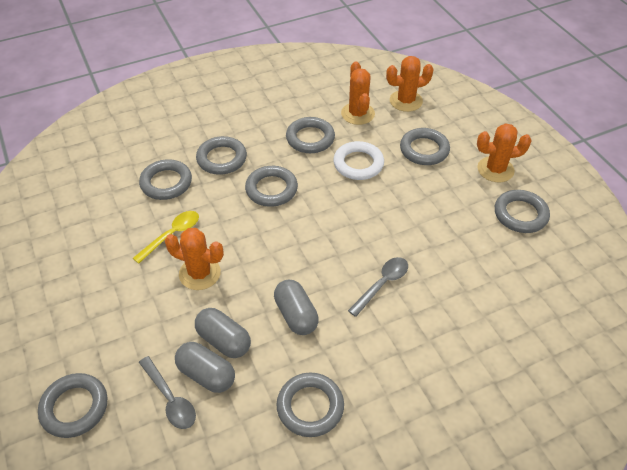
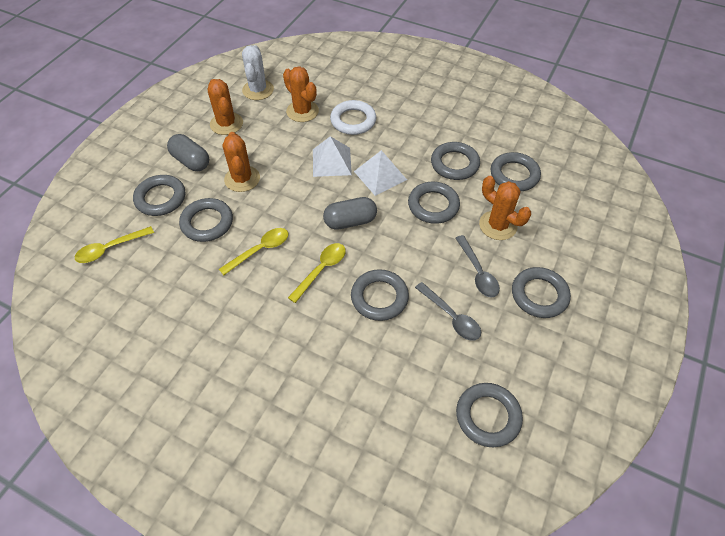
grey capsule: 3 -> 2
white cactus: 0 -> 1
white pyramid: 0 -> 2
yellow spoon: 1 -> 3

